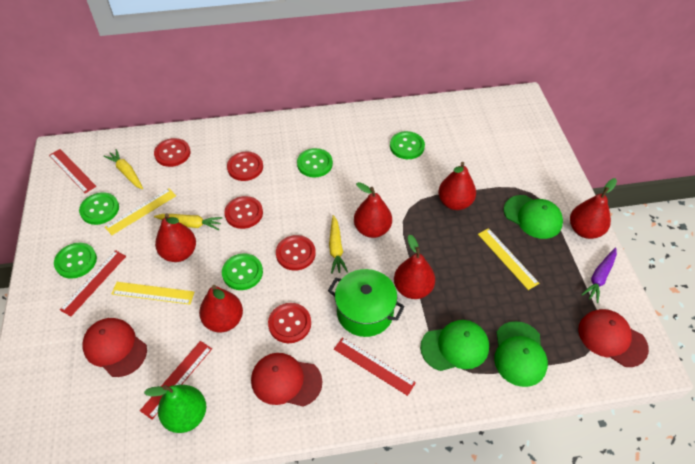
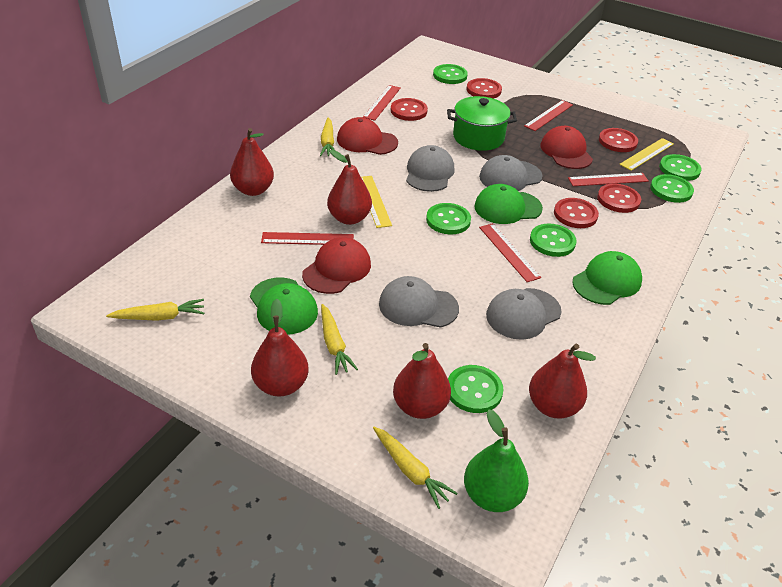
green button: 5 -> 6
grey cap: 0 -> 4
purple carrot: 1 -> 0
red pear: 6 -> 5
red ruler: 4 -> 5
yellow carrot: 3 -> 4
yellow ruler: 3 -> 2

